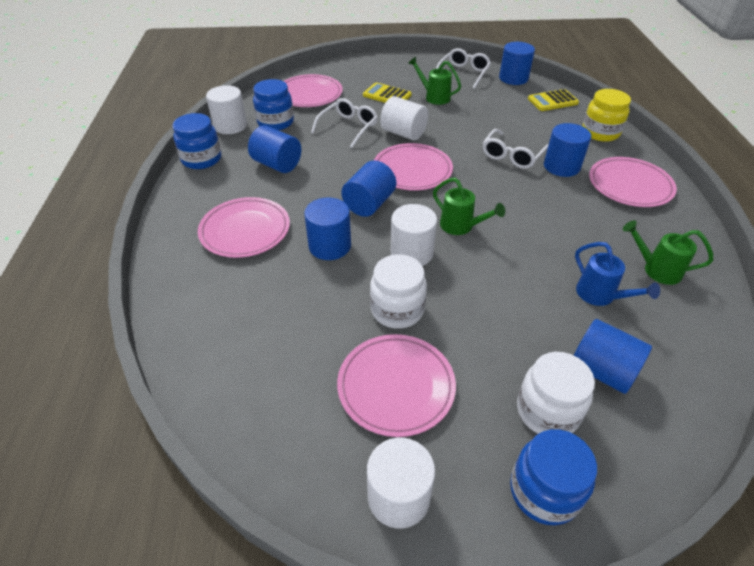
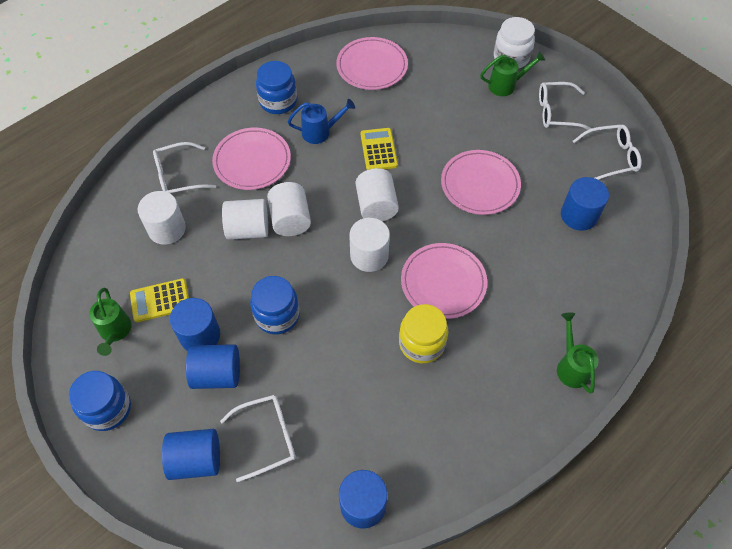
blue cylinder: 6 -> 5
pink plate: 5 -> 4
white cylinder: 4 -> 5
white glasses: 3 -> 4
white jar: 2 -> 1

